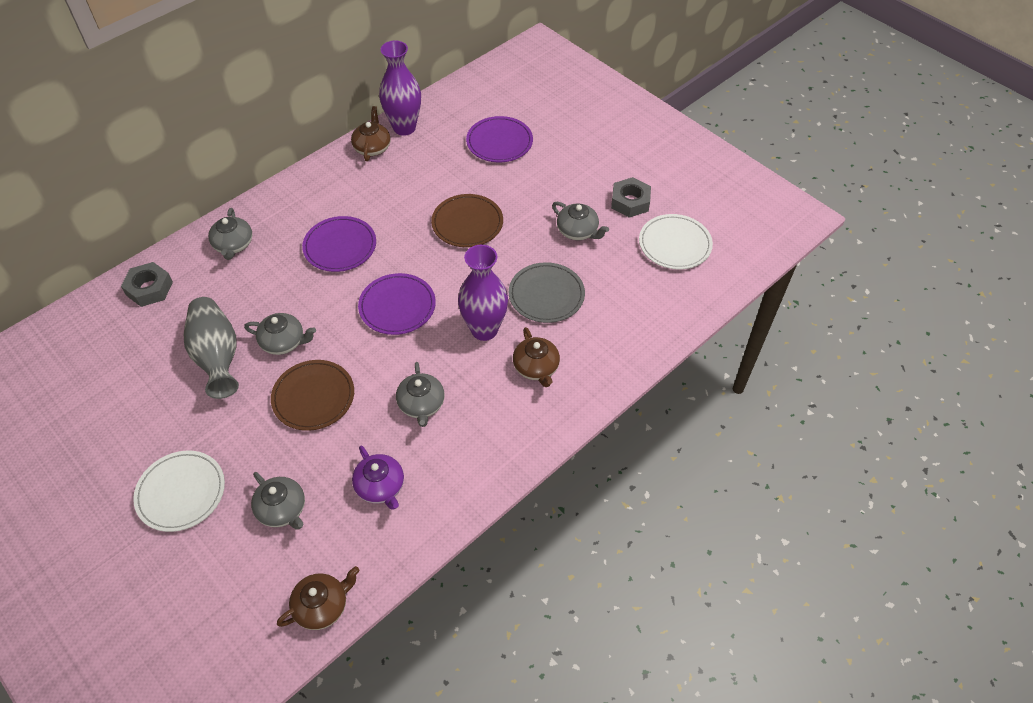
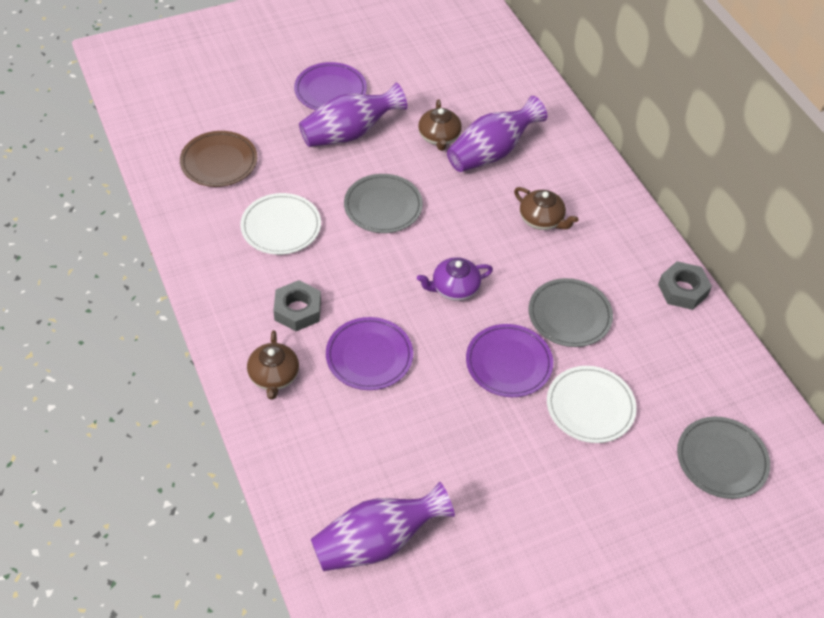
brown plate: 2 -> 1
grey plate: 1 -> 3
grey teapot: 5 -> 0
grey vase: 1 -> 0
purple vase: 2 -> 3

